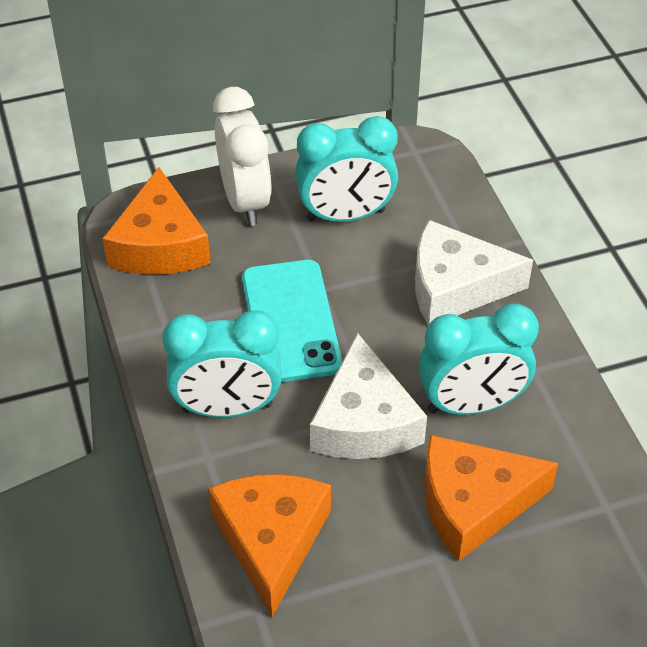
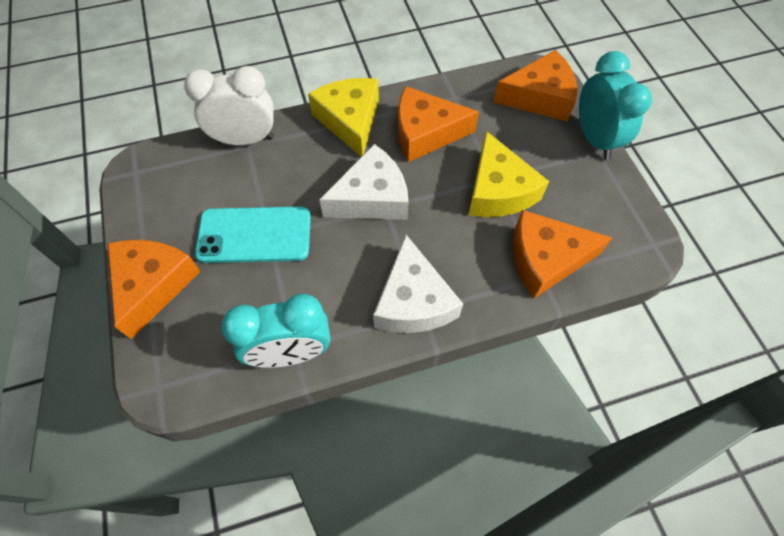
orange cheese: 3 -> 4
turquoise clock: 3 -> 2
yellow cheese: 0 -> 2

